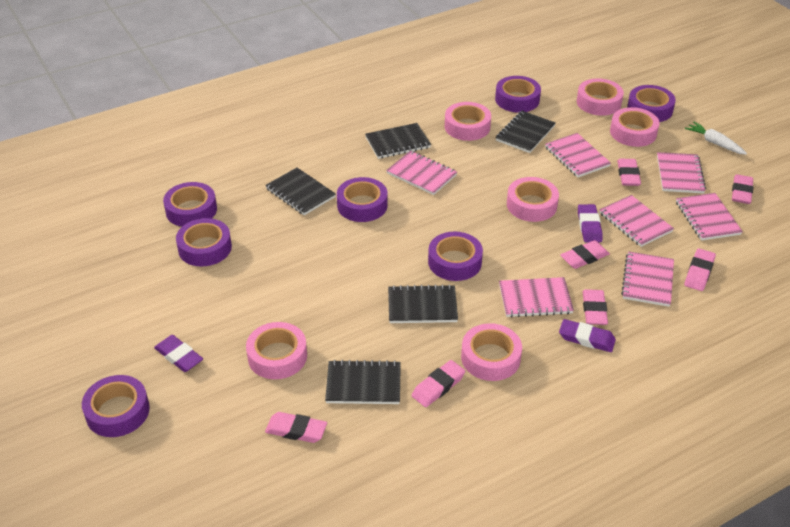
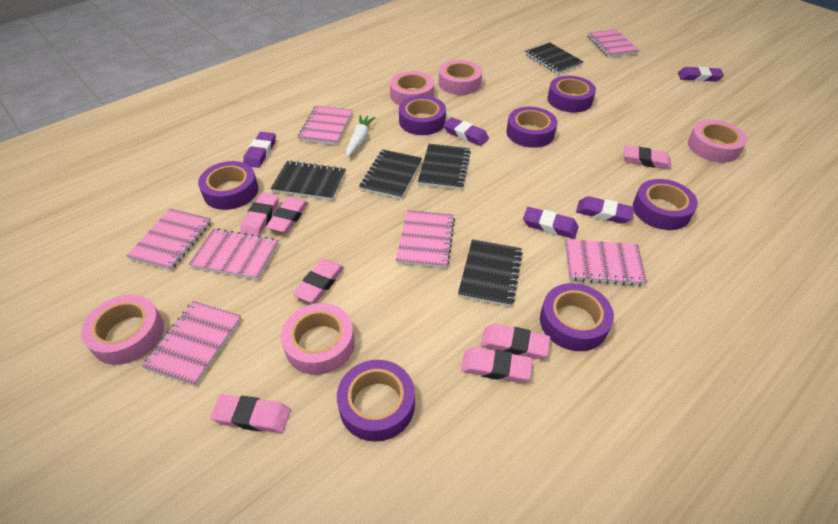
pink tape: 6 -> 5
purple eraser: 3 -> 5

